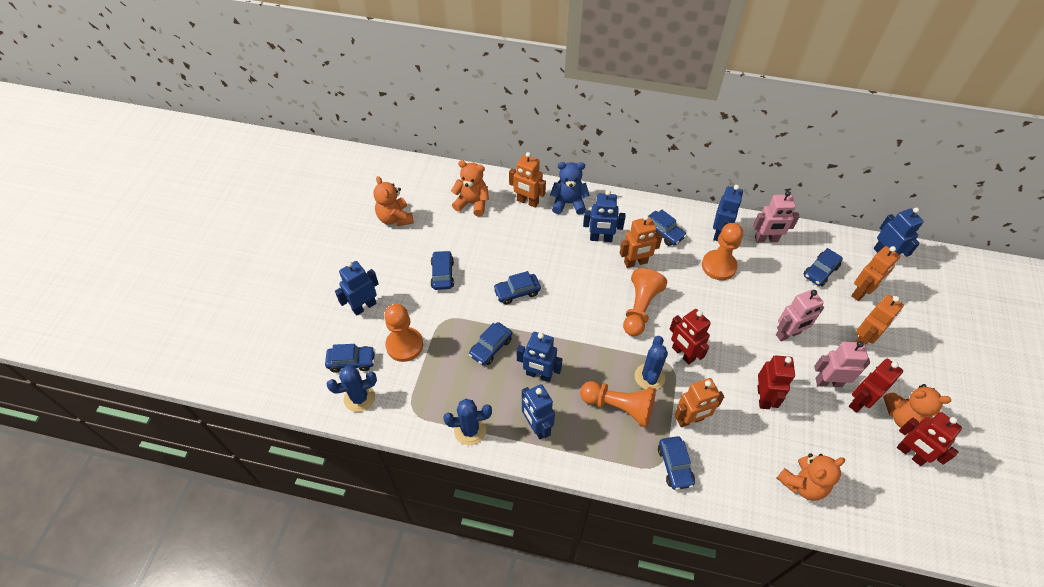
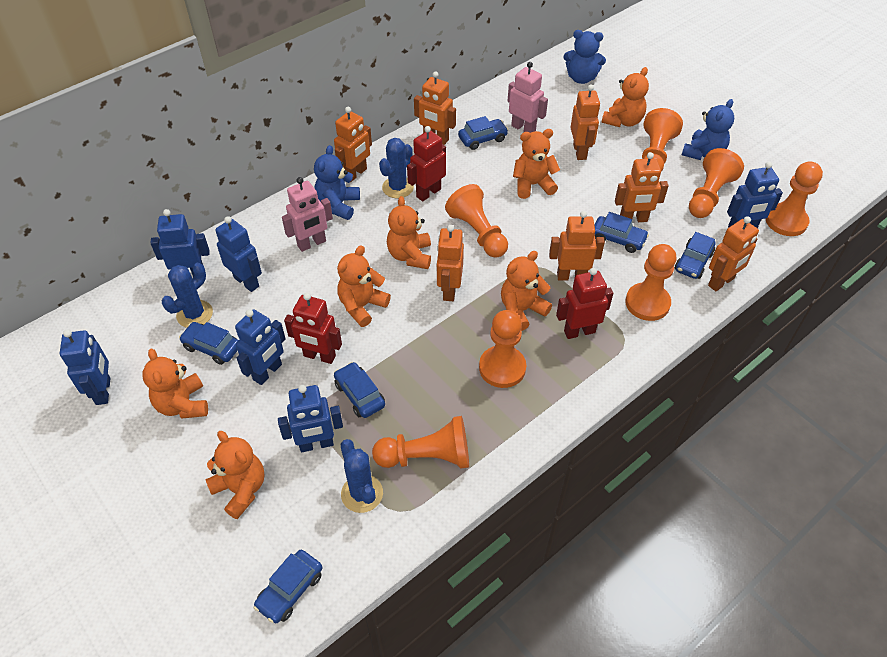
blue car: 7 -> 6
blue teddy bear: 1 -> 3
orange pawn: 4 -> 7
orange robot: 5 -> 7
orange teddy bear: 4 -> 7
pink robot: 3 -> 2
red robot: 4 -> 3

